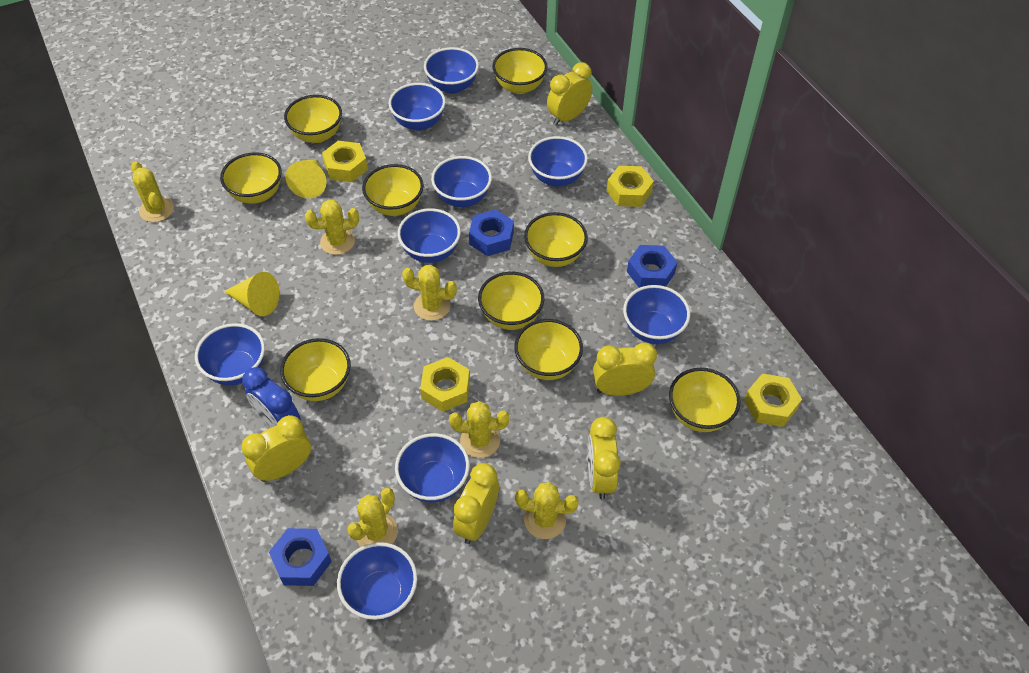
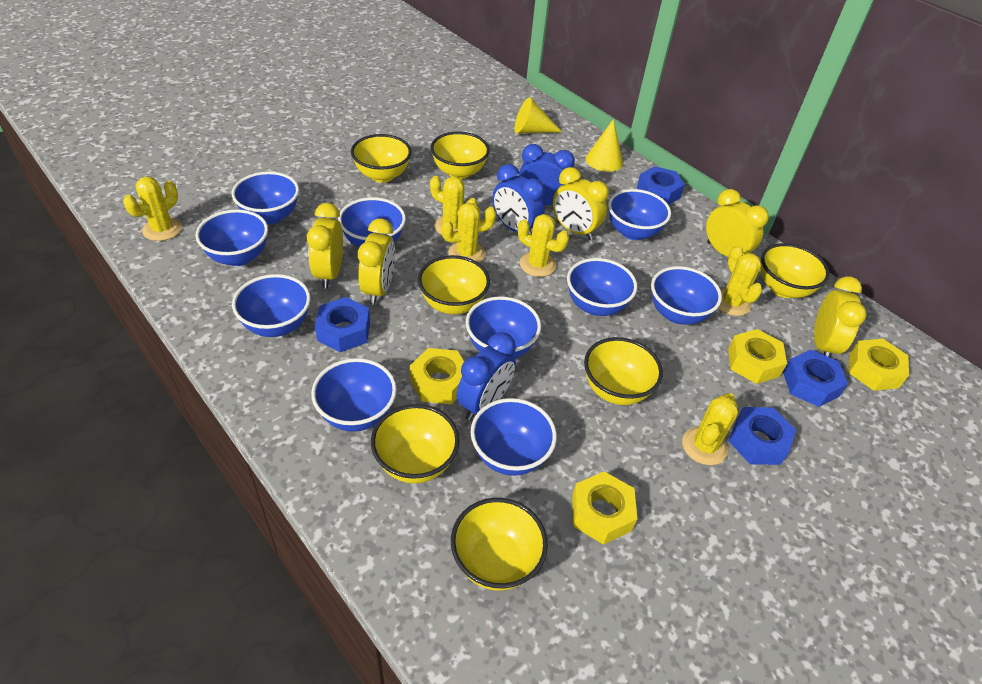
blue bowl: 9 -> 10
blue clock: 1 -> 3
blue nut: 3 -> 4
yellow bowl: 9 -> 7

